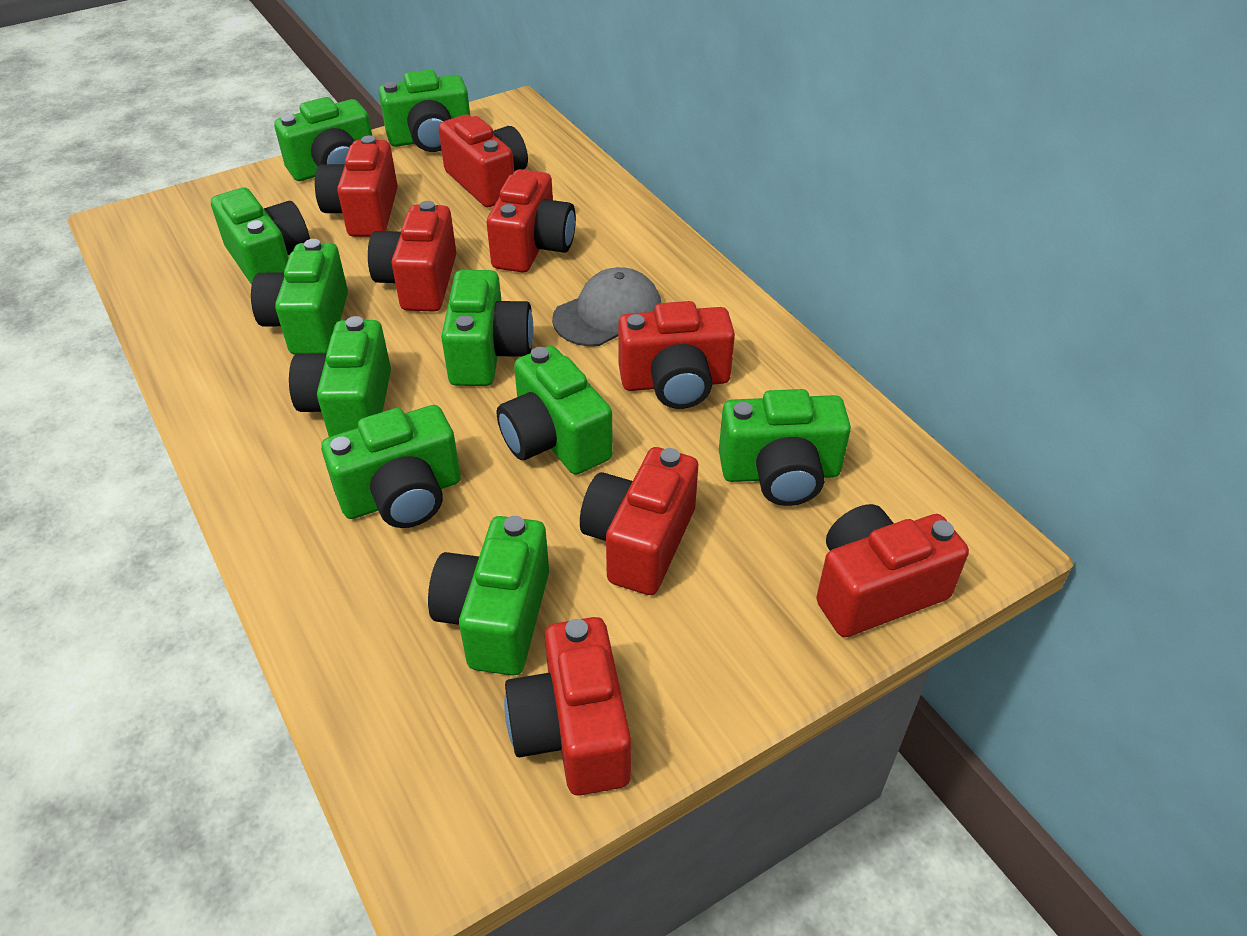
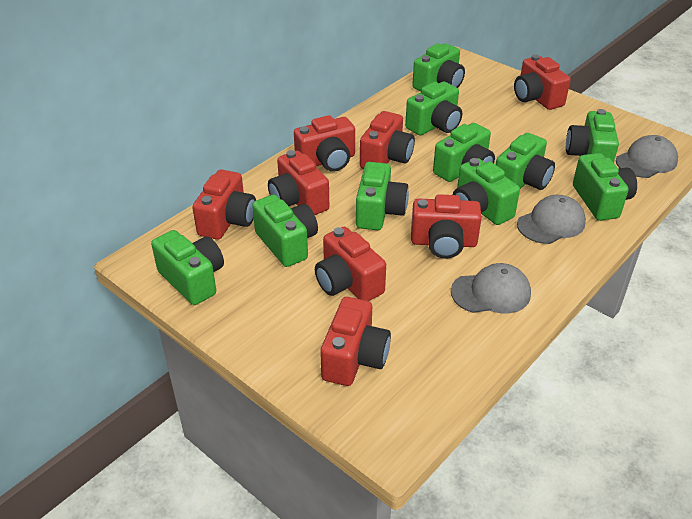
grey cap: 1 -> 3

